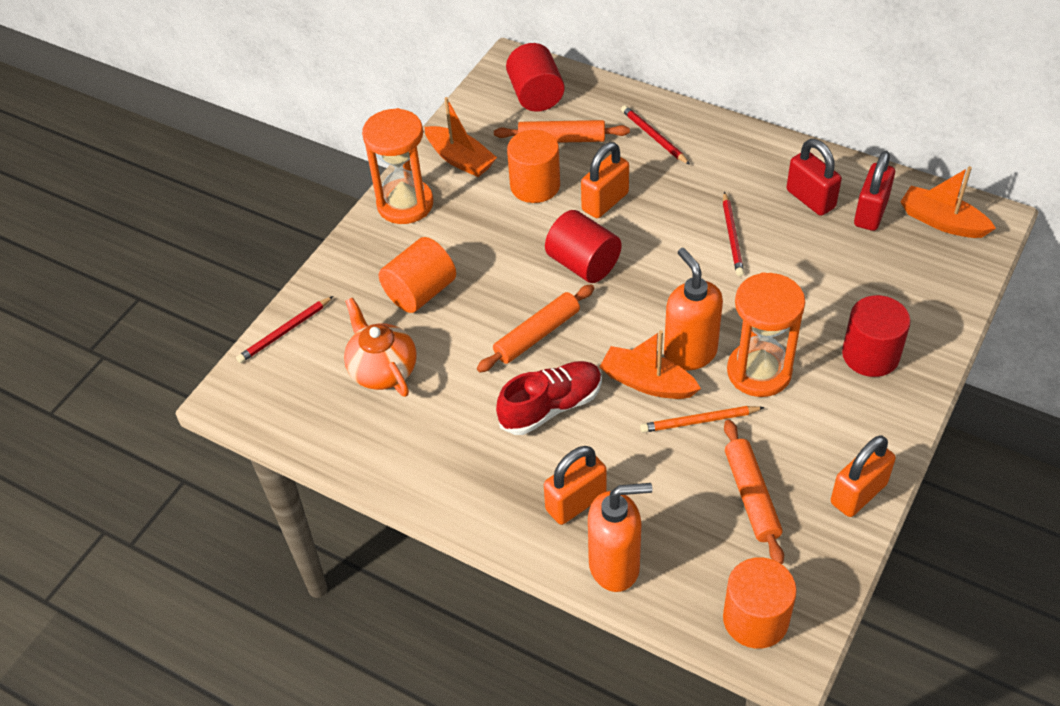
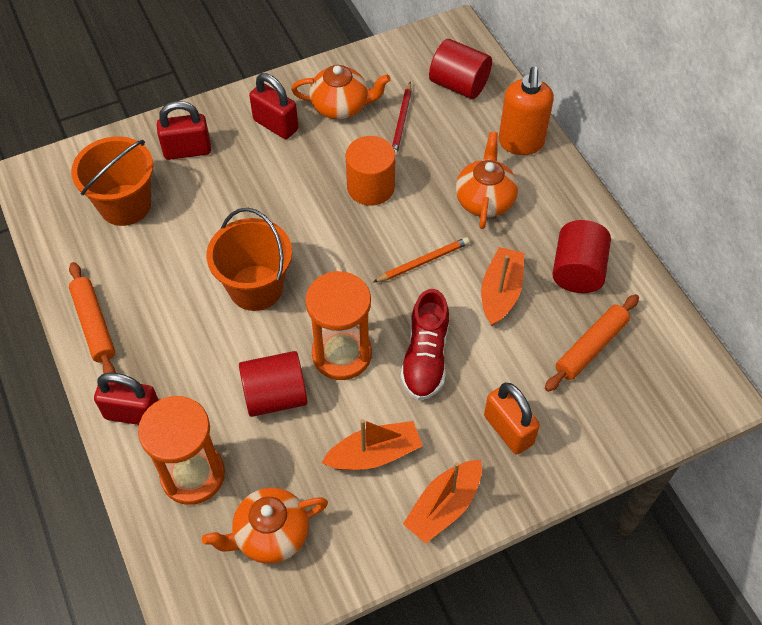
orange bucket: 0 -> 2
orange cylinder: 3 -> 1
orange padlock: 3 -> 1
orange rolling pin: 3 -> 2
orange soap dispenser: 2 -> 1
orange teapot: 1 -> 3
red padlock: 2 -> 3
red pencil: 3 -> 1

